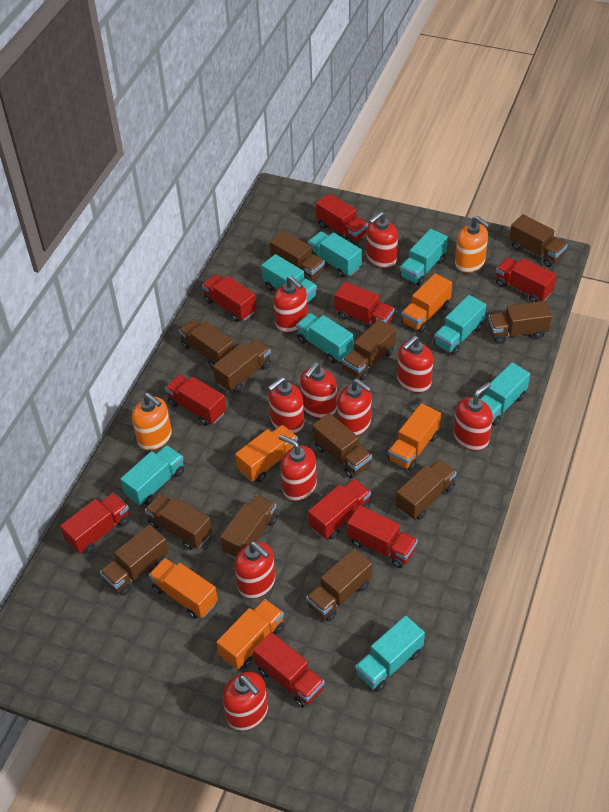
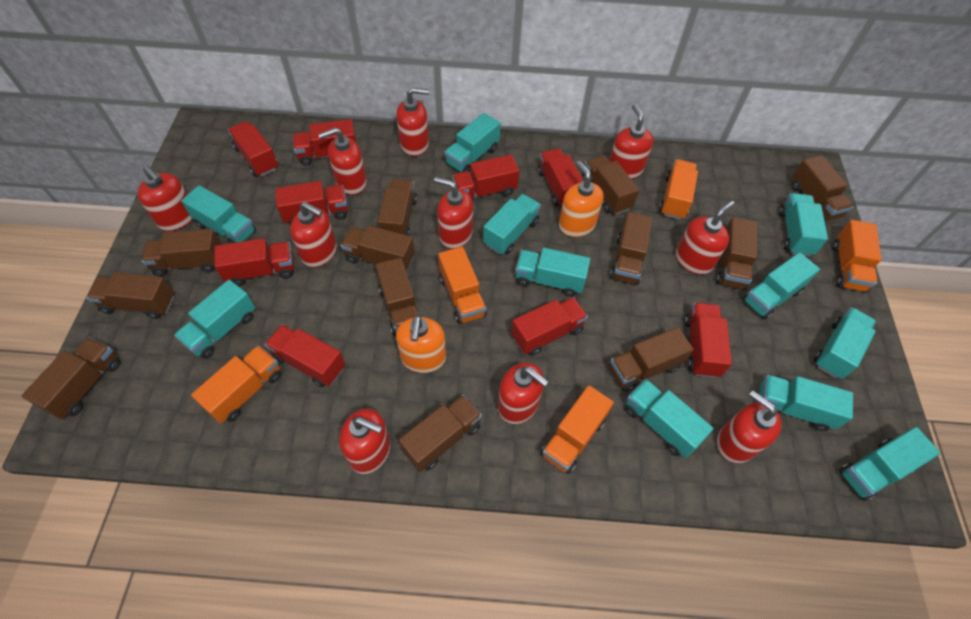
turquoise truck: 8 -> 11

